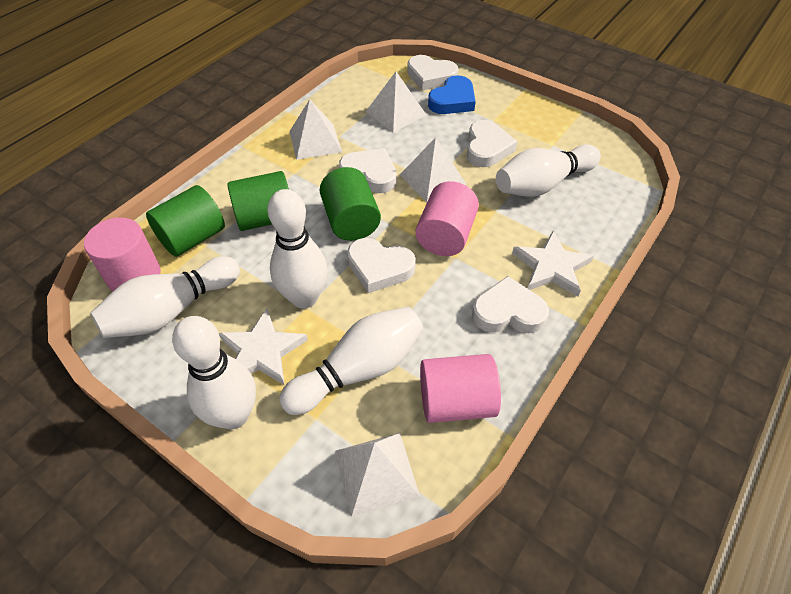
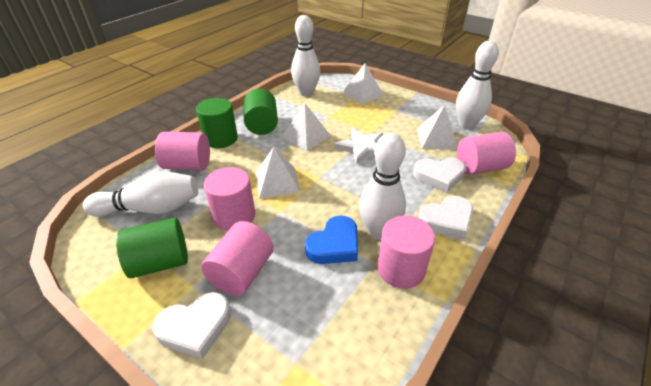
pink cylinder: 3 -> 5
white bowling pin: 5 -> 4
white heart: 5 -> 3
white star: 2 -> 1

